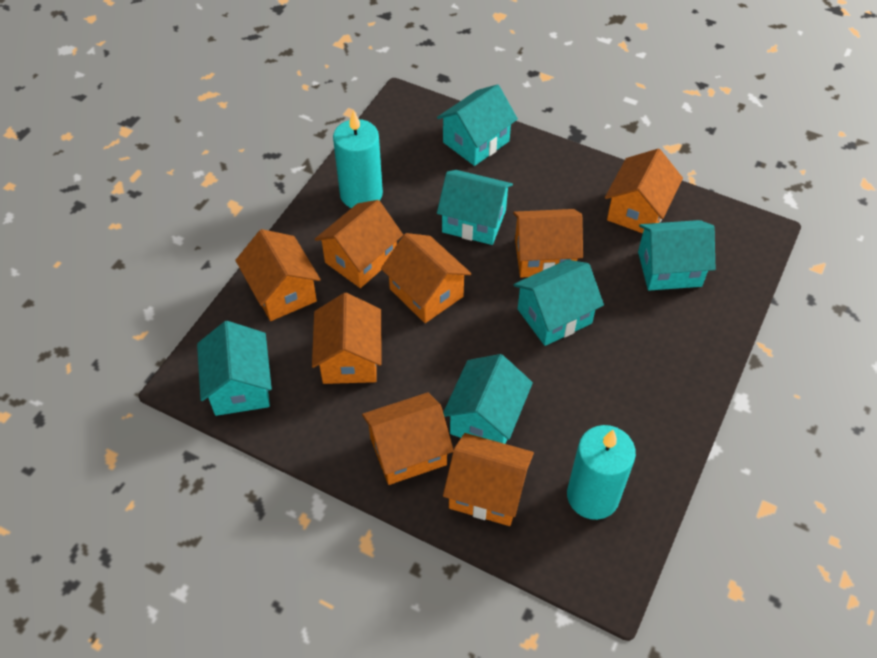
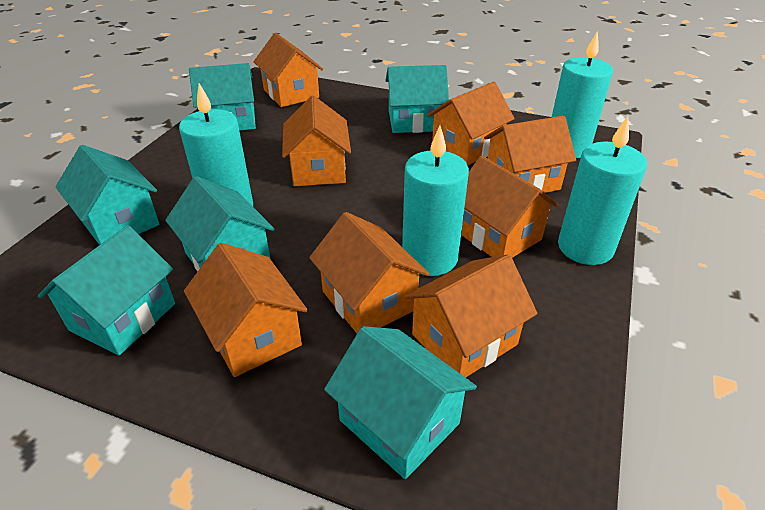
turquoise candle: 2 -> 4

